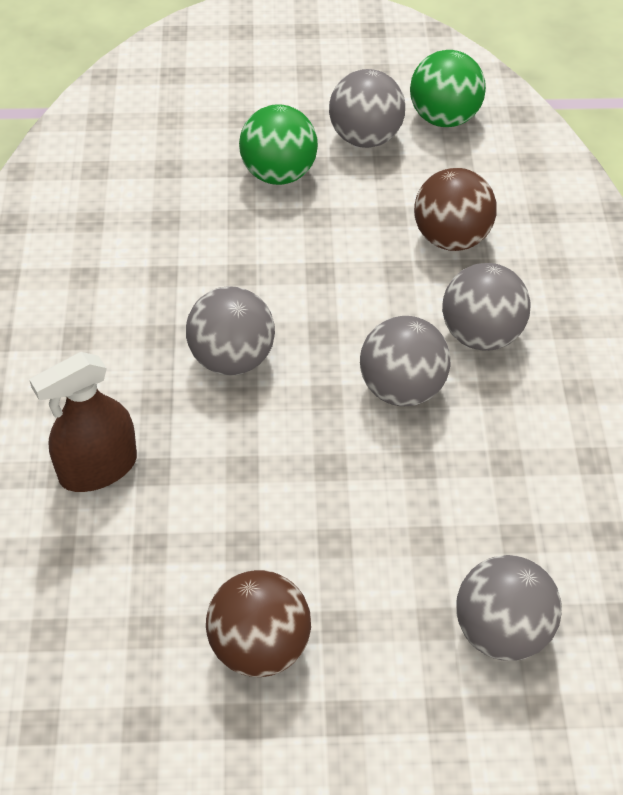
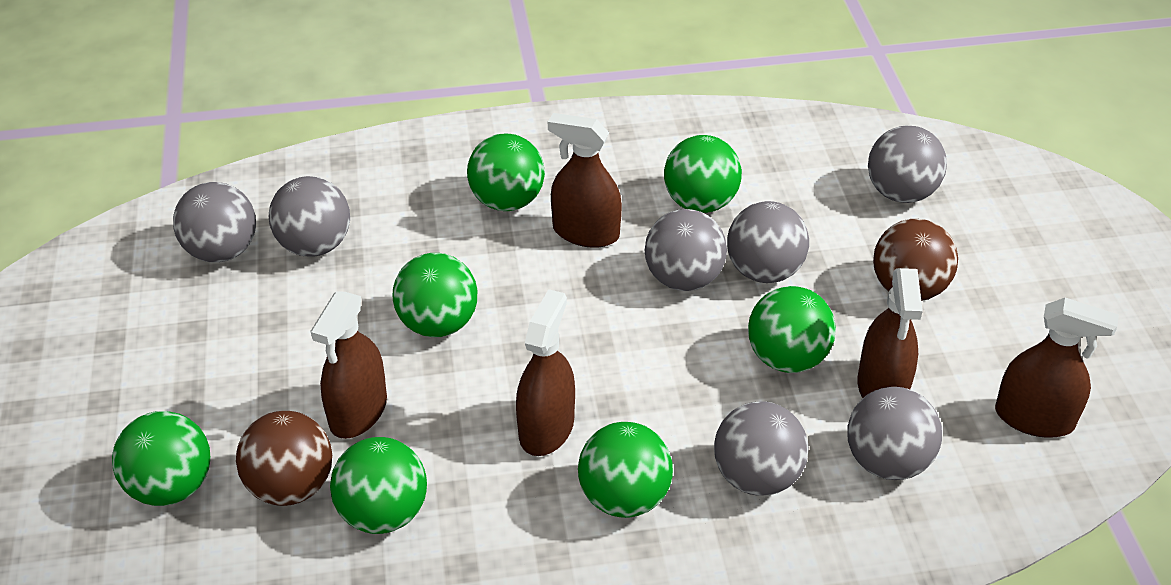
brown spray bottle: 1 -> 5
green ball: 2 -> 7
grey ball: 5 -> 7

